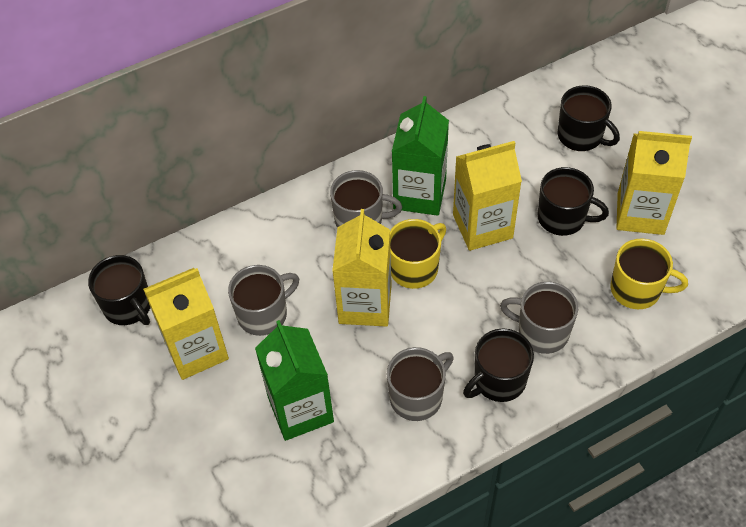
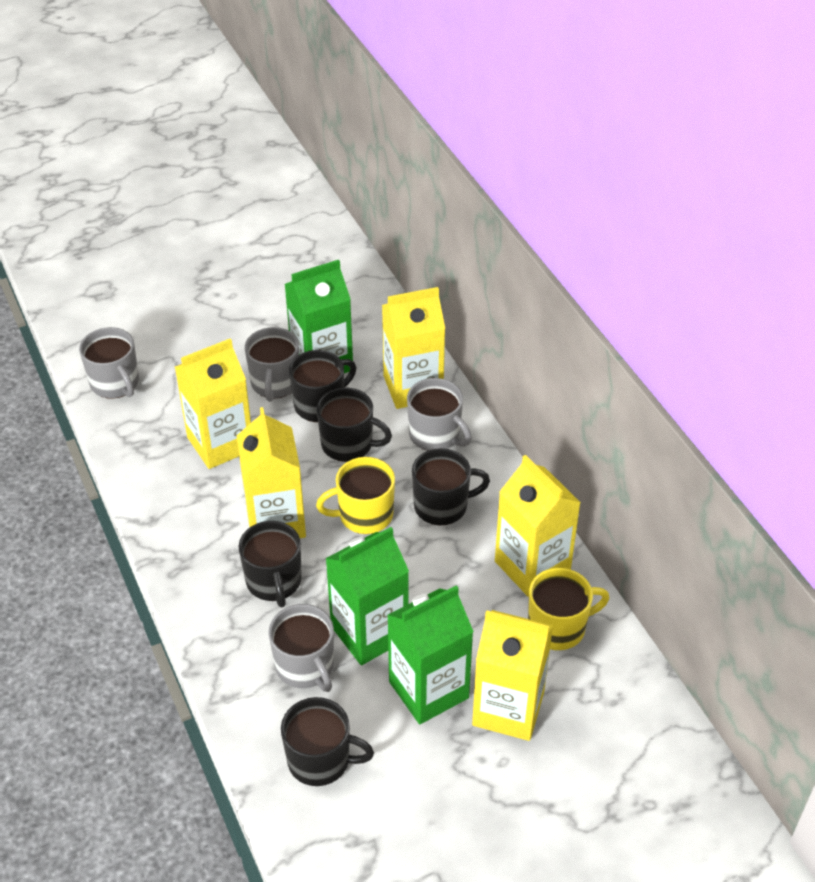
black mug: 4 -> 5
green carton: 2 -> 3
yellow carton: 4 -> 5

